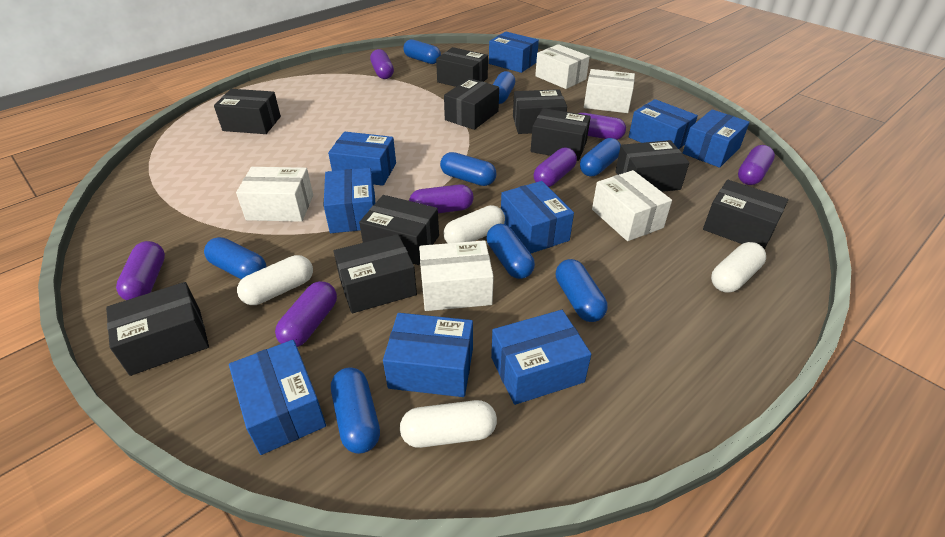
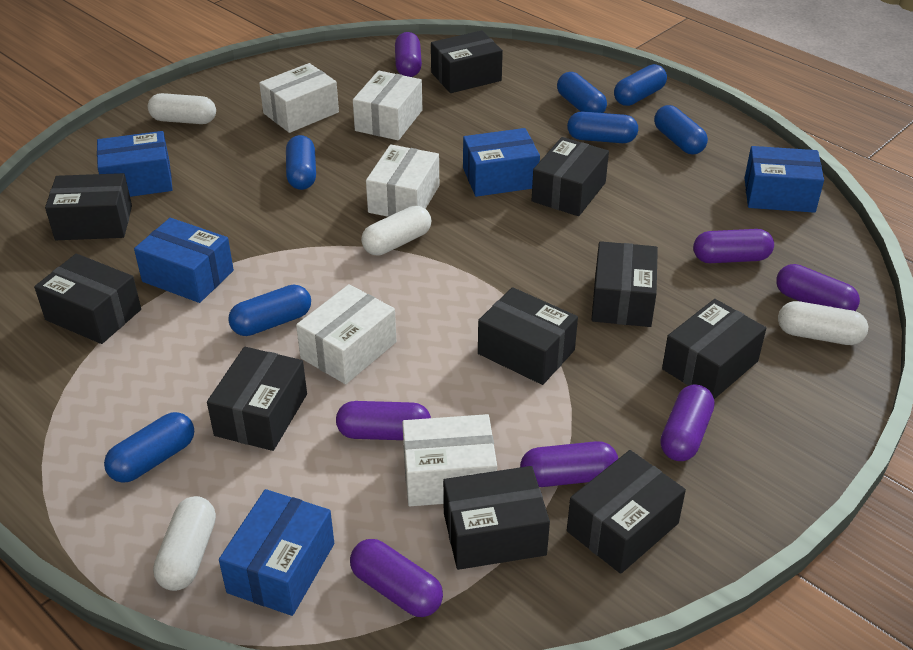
blue box: 9 -> 5
blue capsule: 8 -> 7

